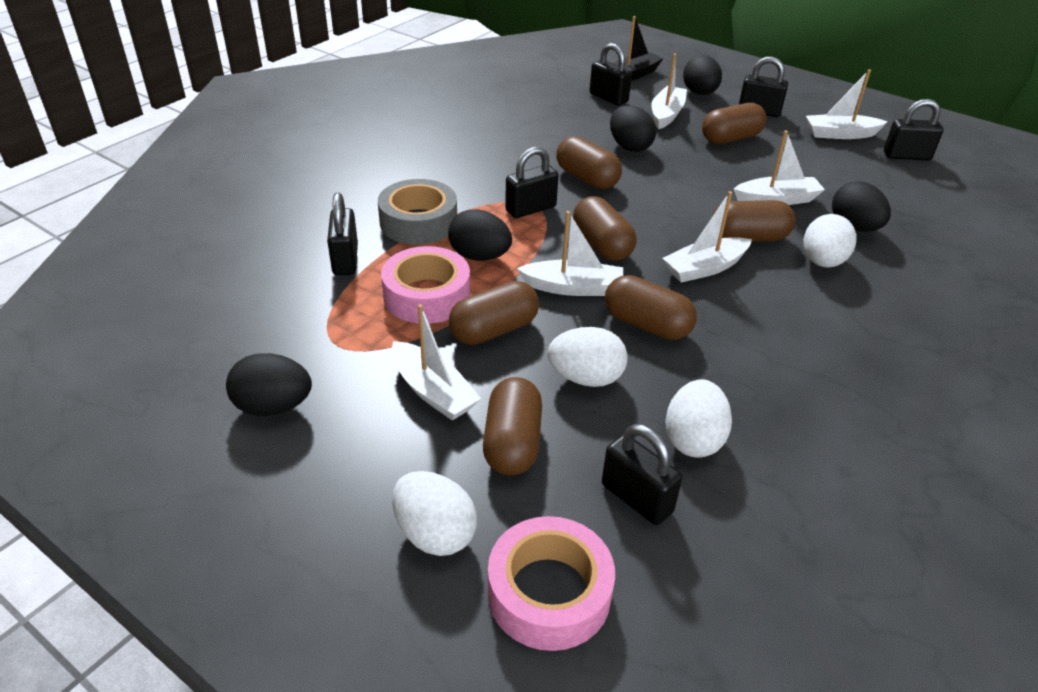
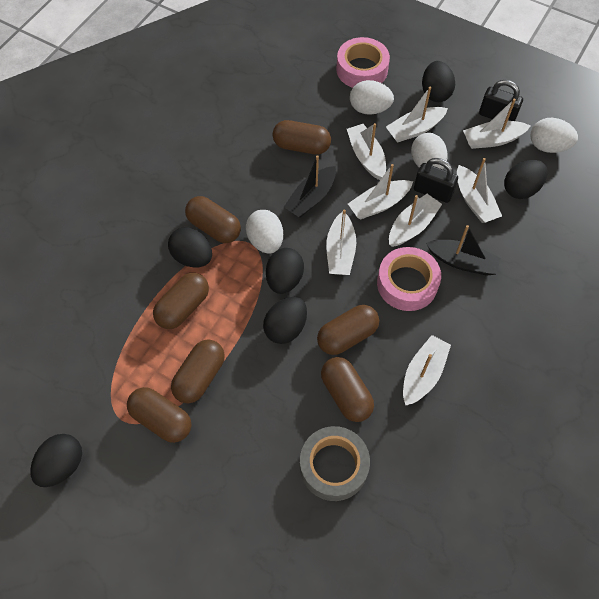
black boat: 1 -> 2
black egg: 5 -> 6
black padlock: 6 -> 2
white boat: 6 -> 8

